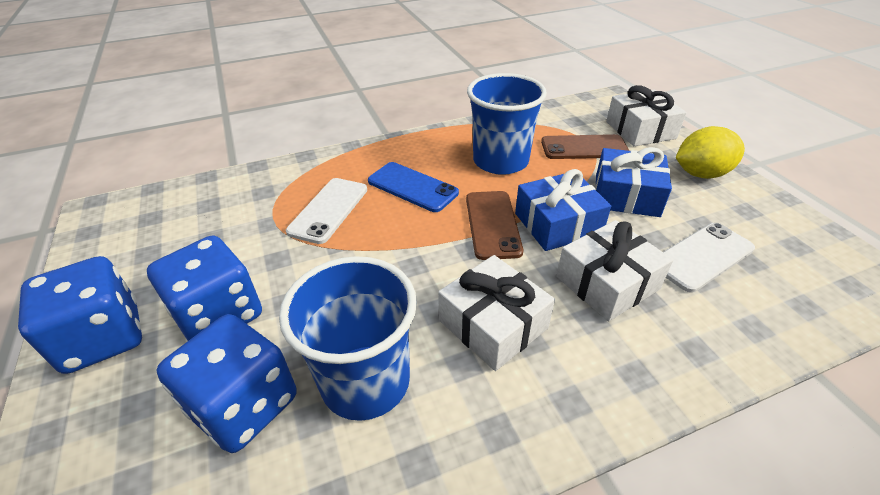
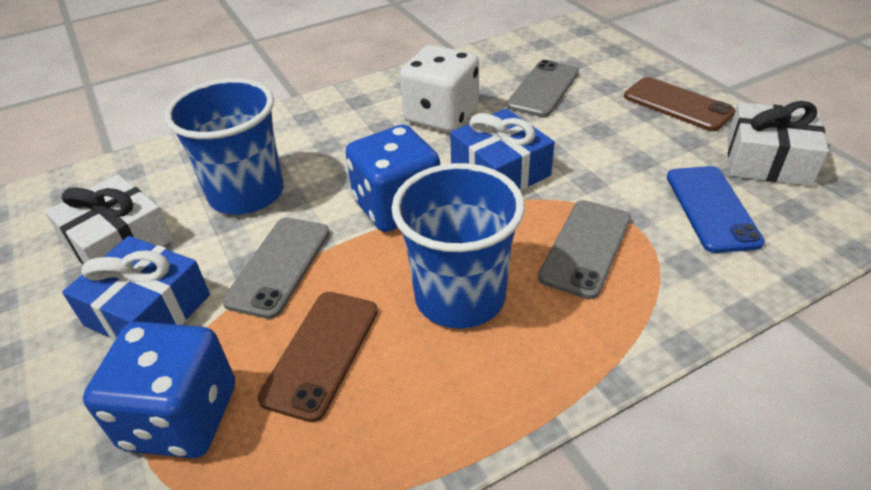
blue dice: 3 -> 2
grey phone: 0 -> 3
white dice: 0 -> 1
white gift: 3 -> 2
white phone: 2 -> 0
yellow lemon: 1 -> 0

